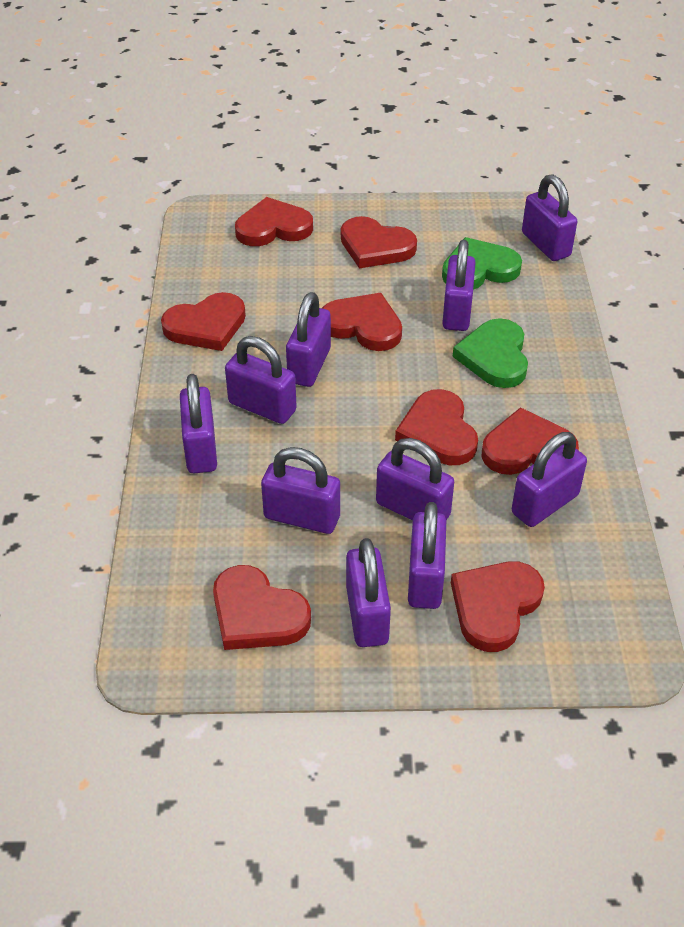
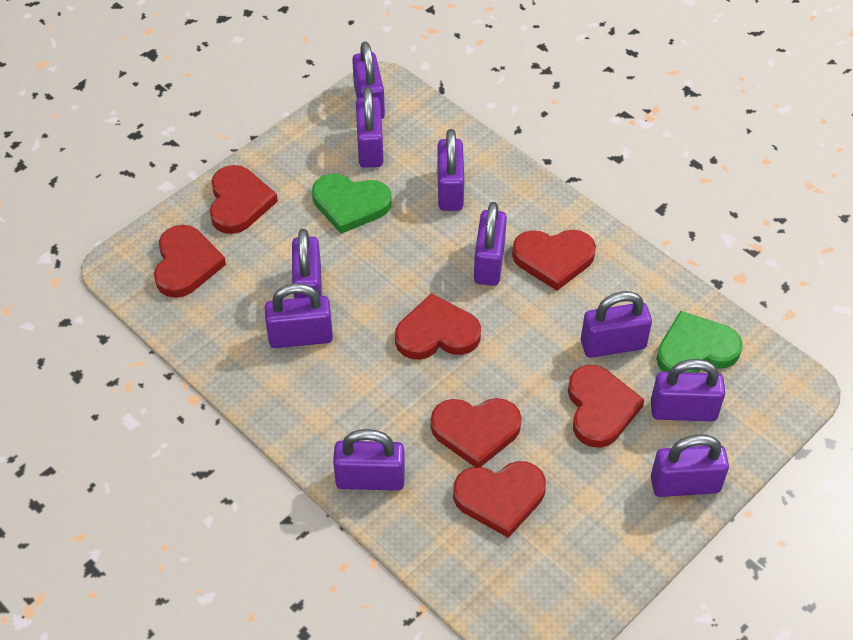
red heart: 8 -> 7

